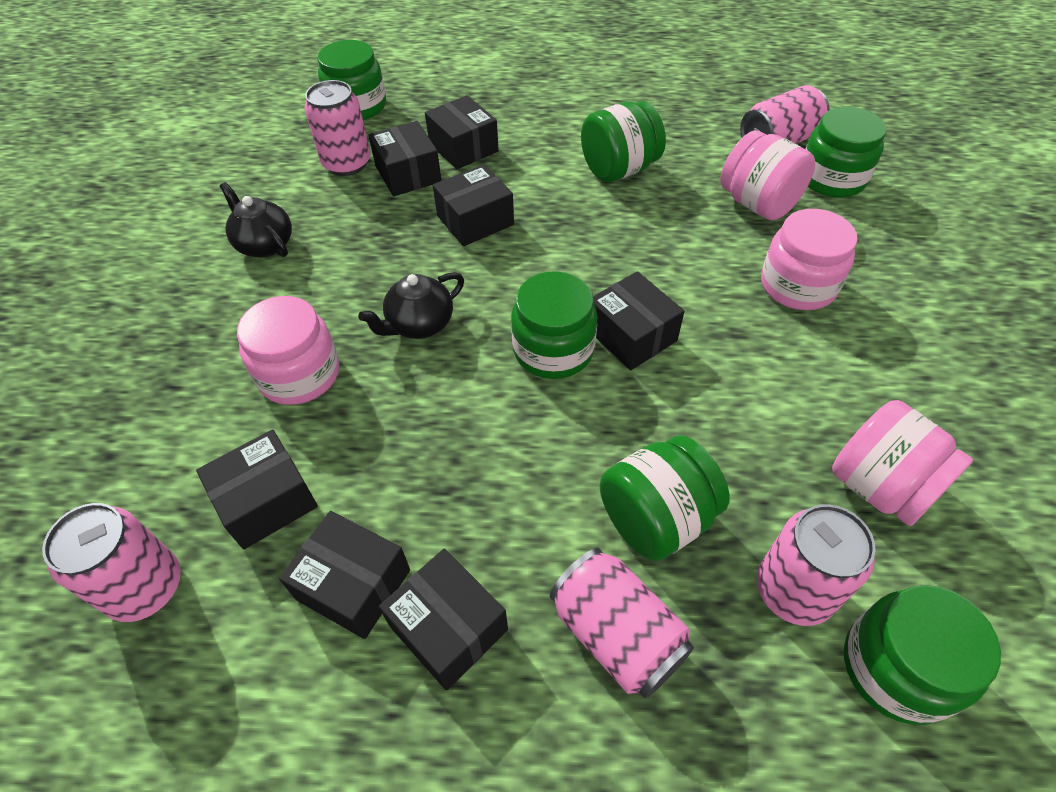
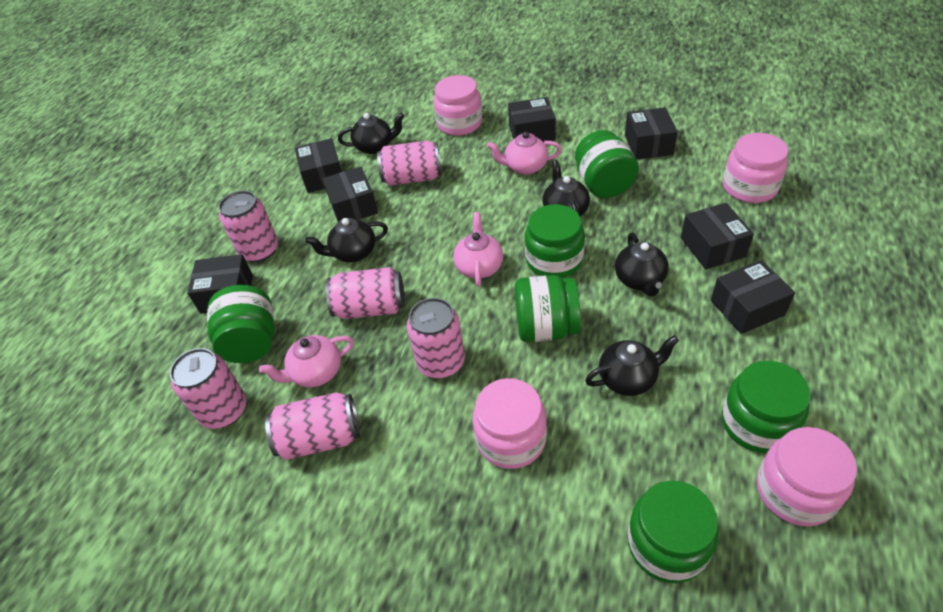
black teapot: 2 -> 5
pink can: 5 -> 6
pink teapot: 0 -> 3

